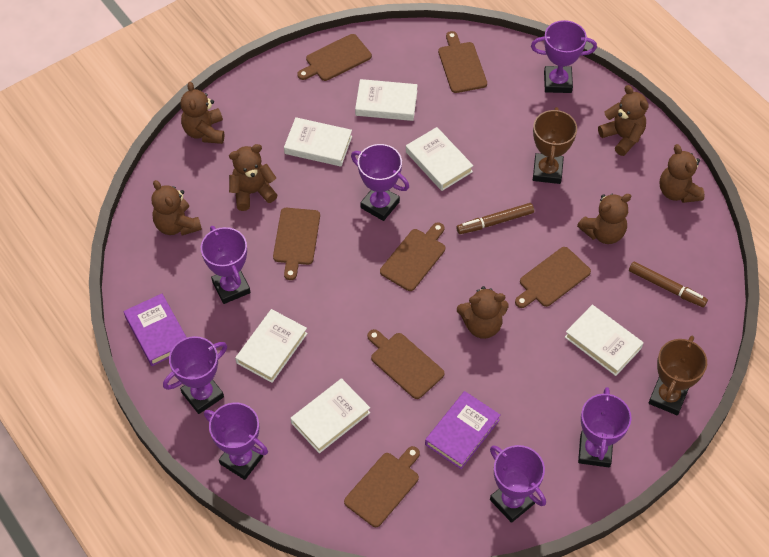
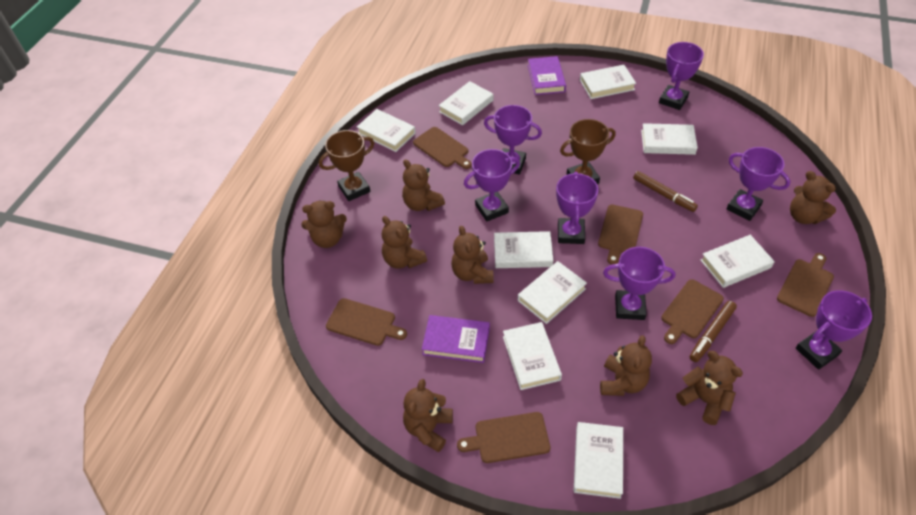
brown cutting board: 7 -> 6
brown teddy bear: 7 -> 8
white book: 6 -> 9

